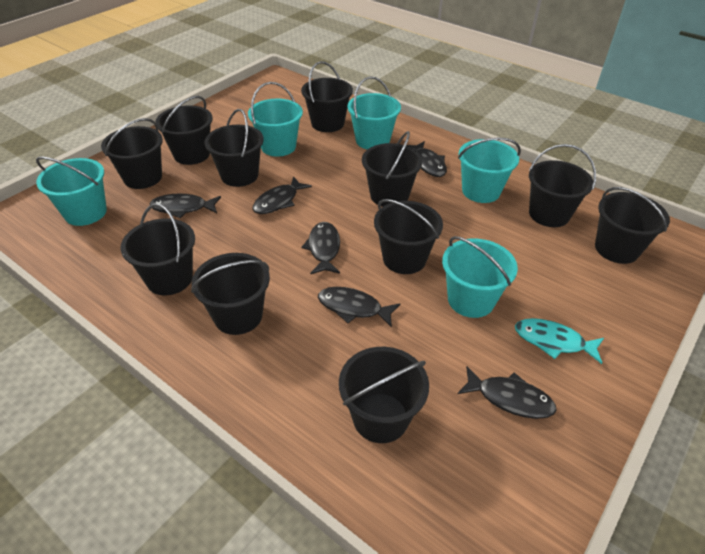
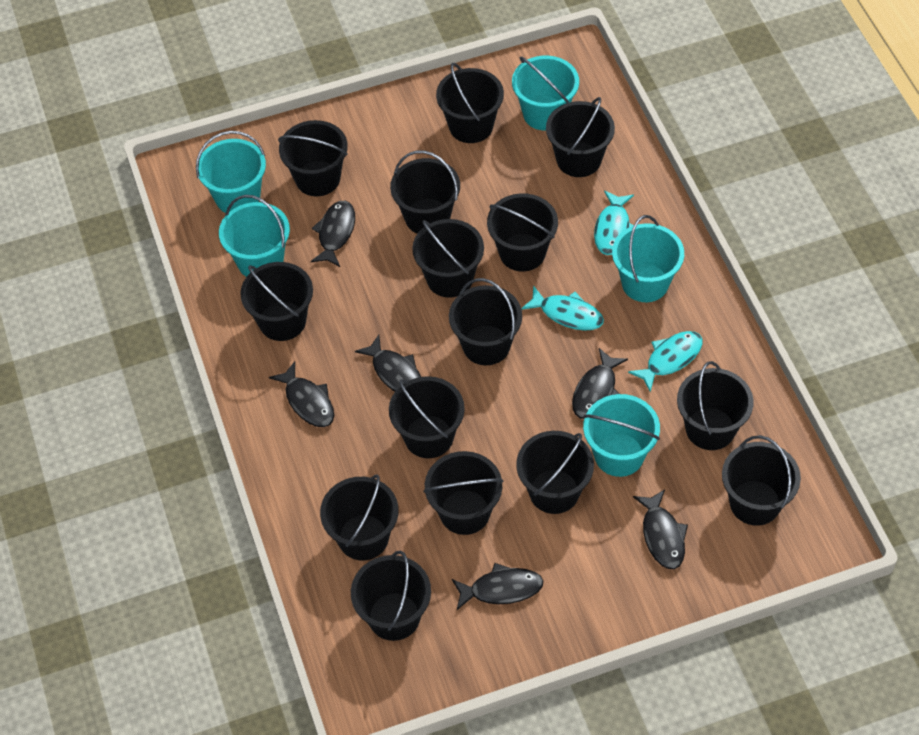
black bucket: 11 -> 15
turquoise fish: 1 -> 3

